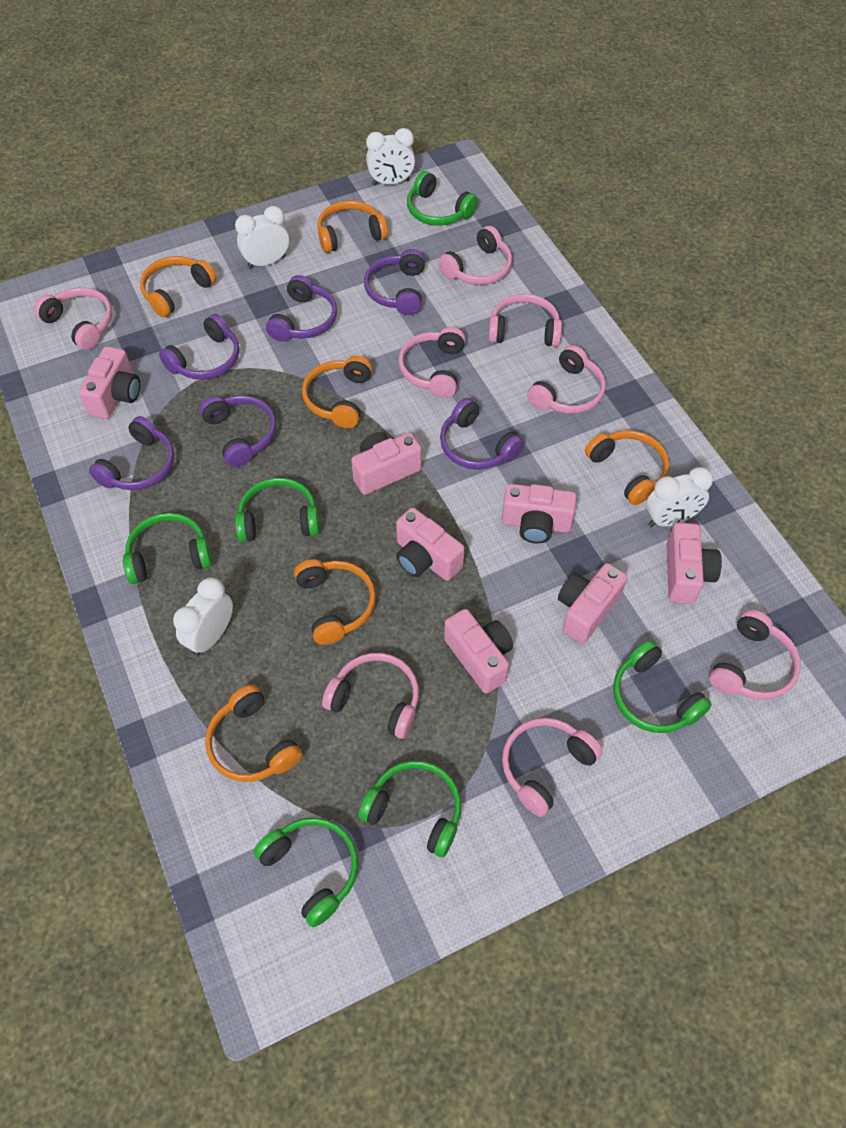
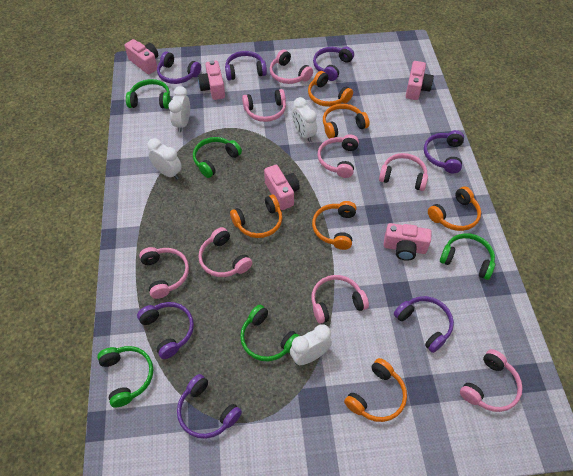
green headphones: 6 -> 5
pink camera: 7 -> 5
purple headphones: 6 -> 7

